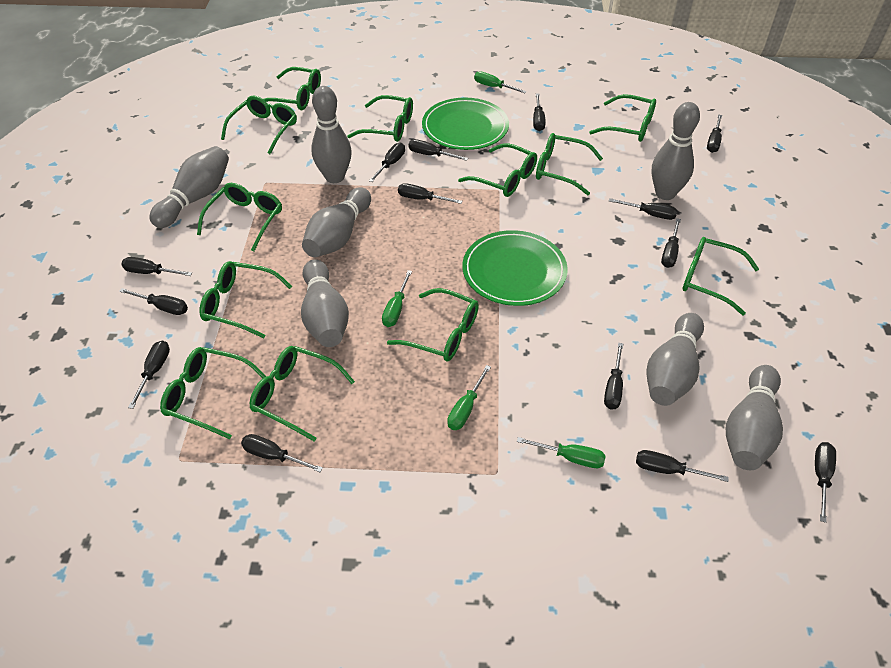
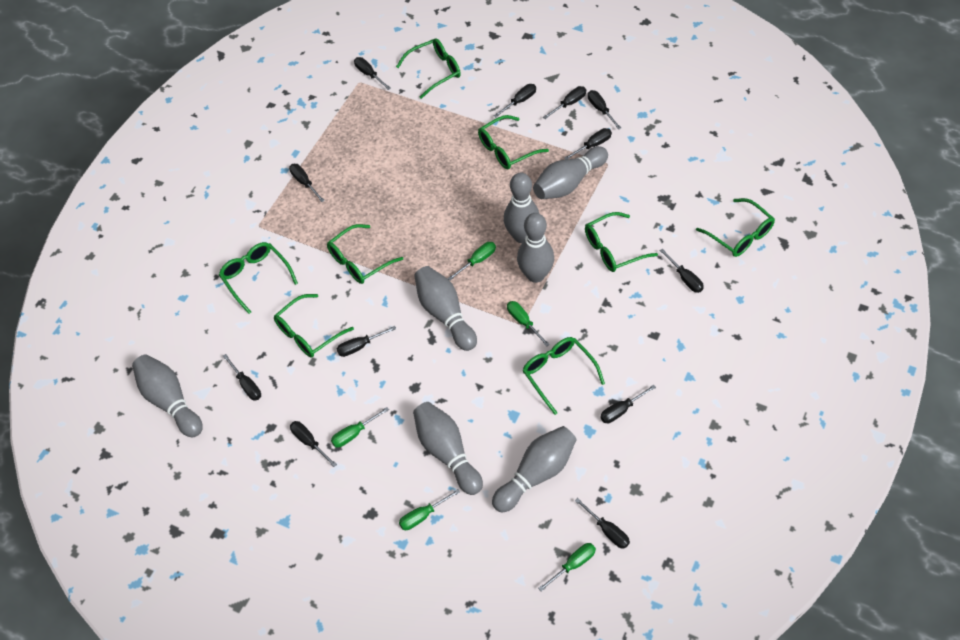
black screwdriver: 14 -> 12
green glasses: 12 -> 8
green plate: 2 -> 0
green screwdriver: 4 -> 5

